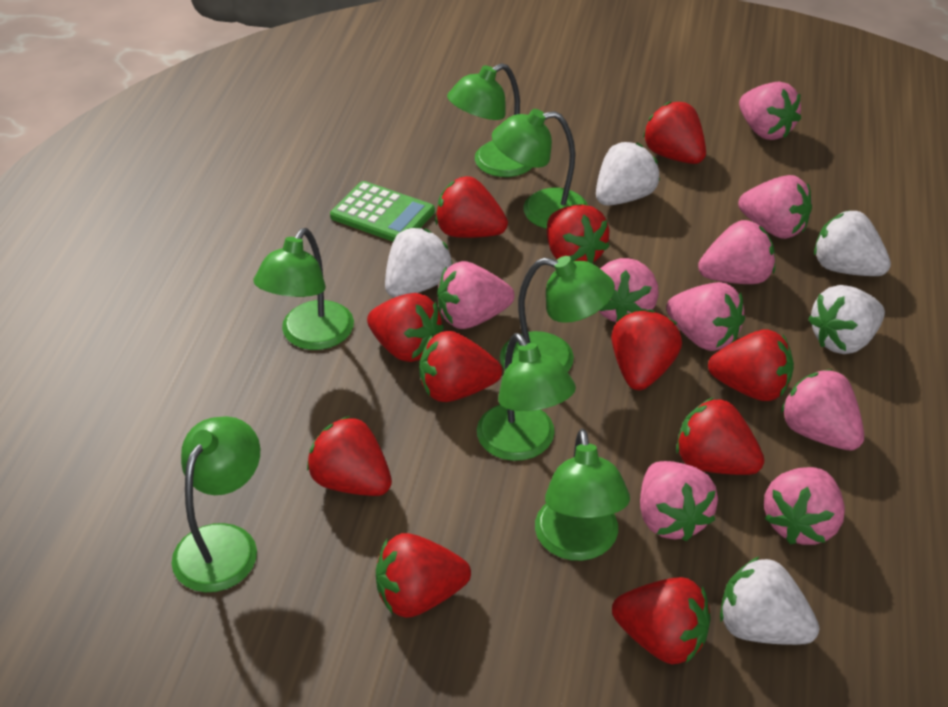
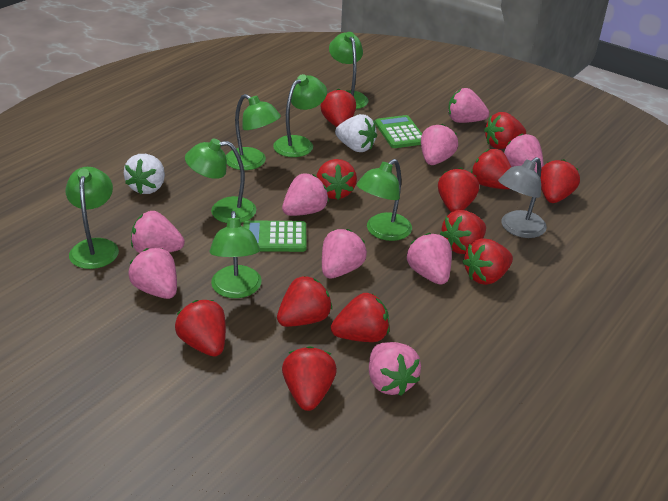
green calculator: 1 -> 2
grey lamp: 0 -> 1
red strawberry: 11 -> 12
white strawberry: 5 -> 2

